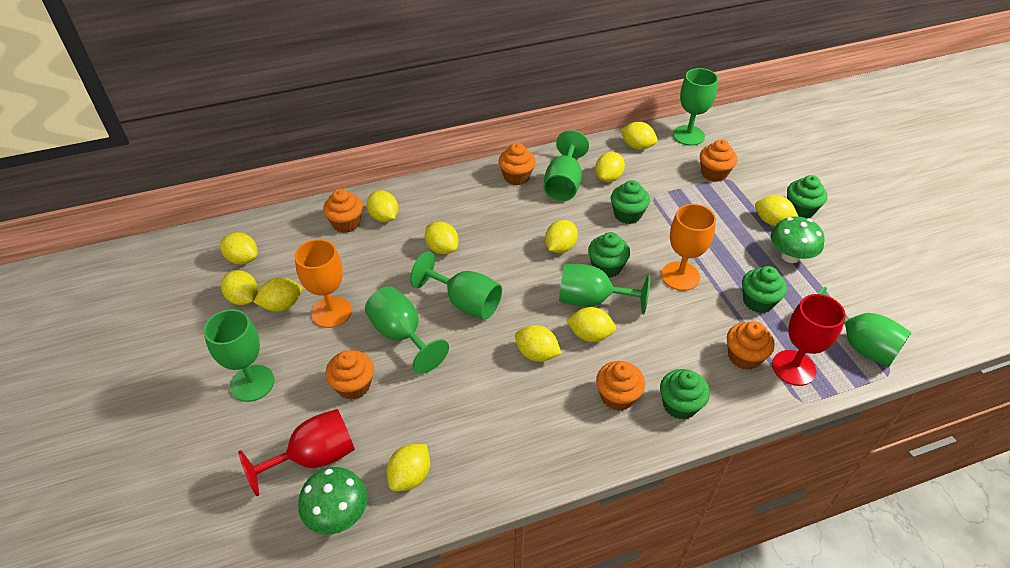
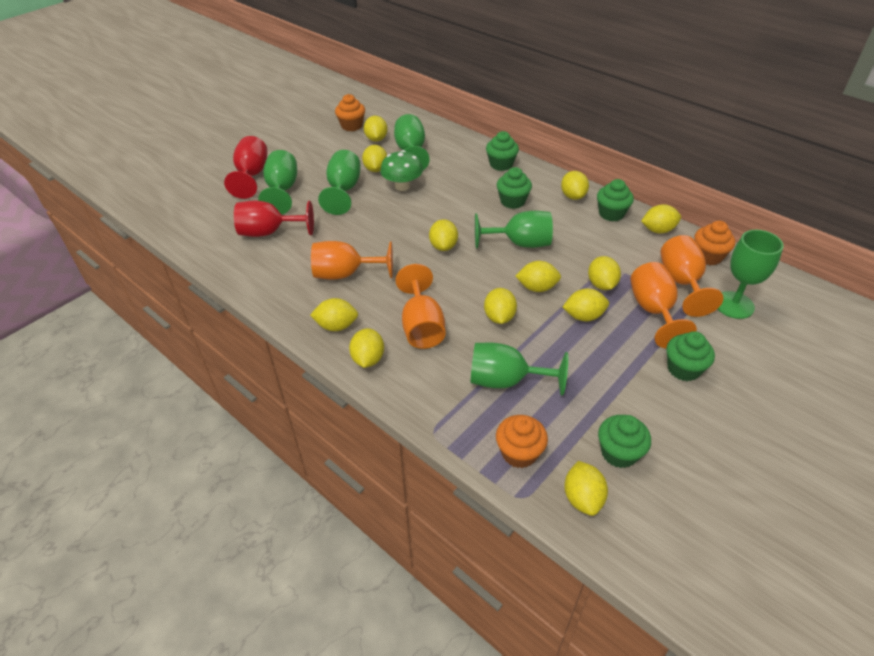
green goblet: 7 -> 6
green mushroom: 2 -> 1
orange cupcake: 6 -> 3
orange goblet: 2 -> 4

